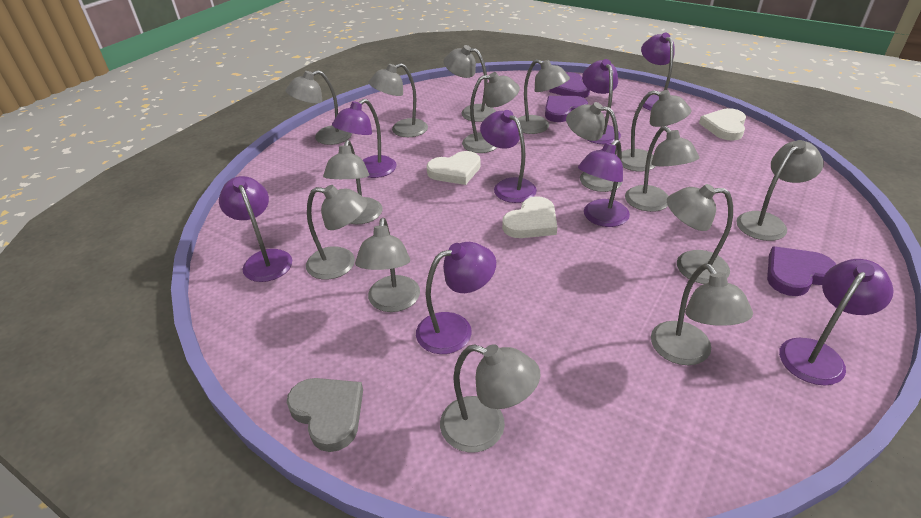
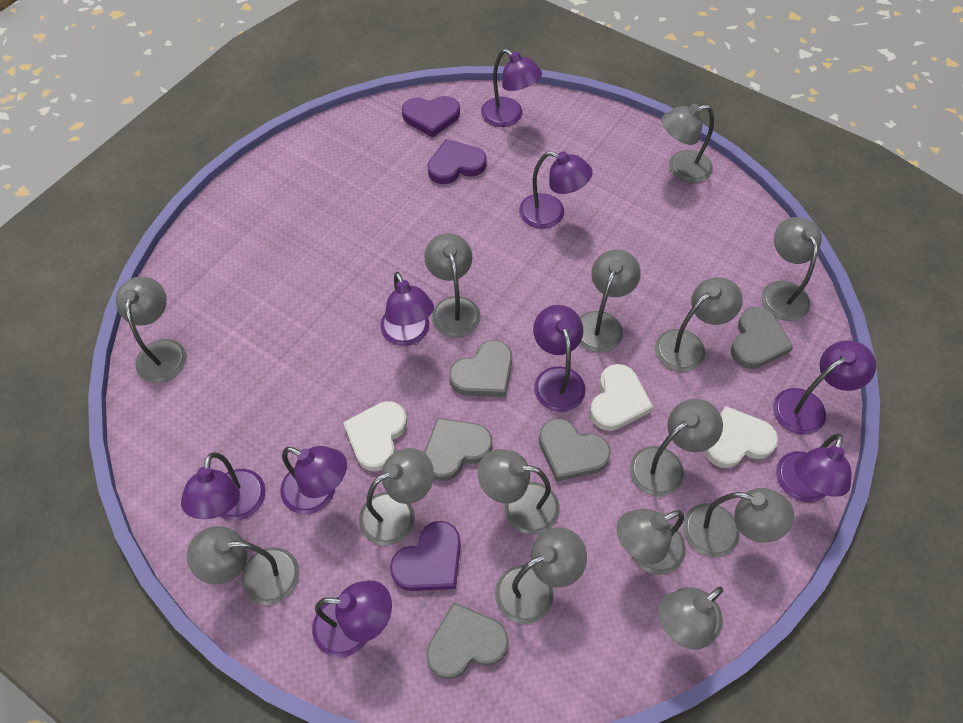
grey heart: 1 -> 5
grey lamp: 15 -> 14
purple lamp: 8 -> 9

